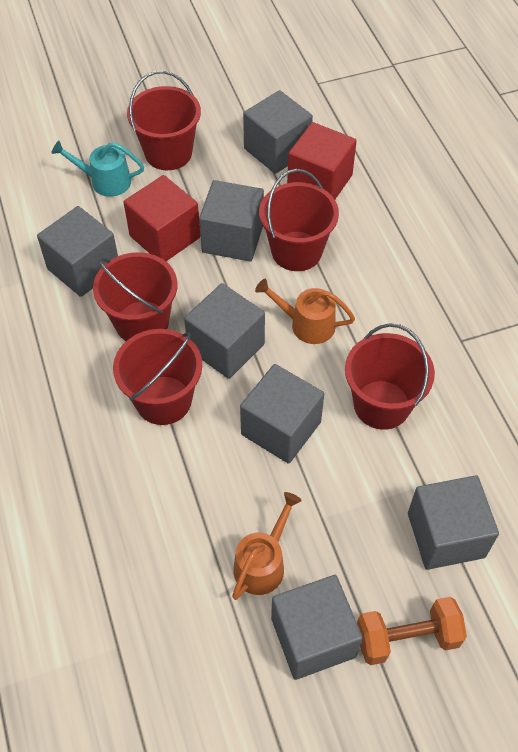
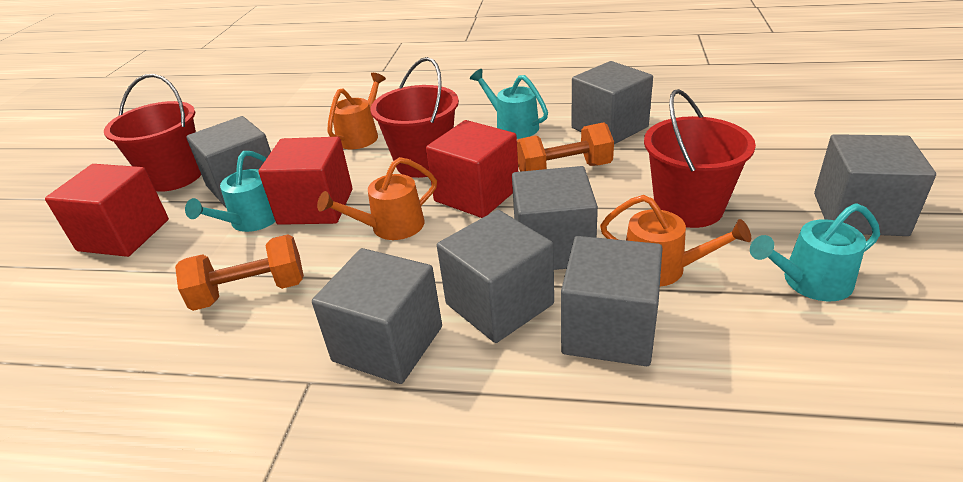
orange dumbbell: 1 -> 2
orange watering can: 2 -> 3
red bucket: 5 -> 3
red cube: 2 -> 3
turquoise watering can: 1 -> 3

